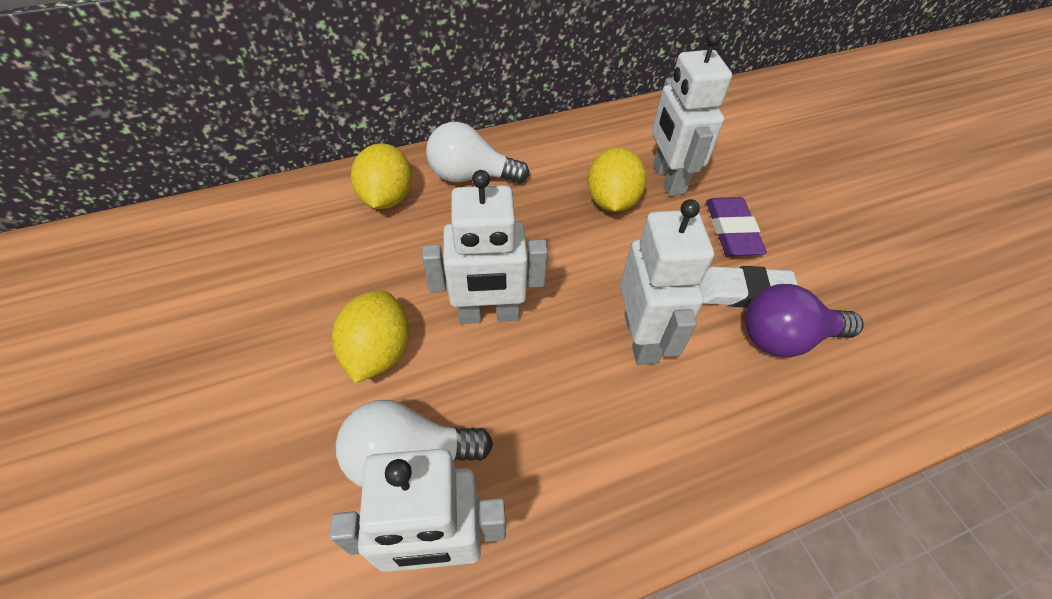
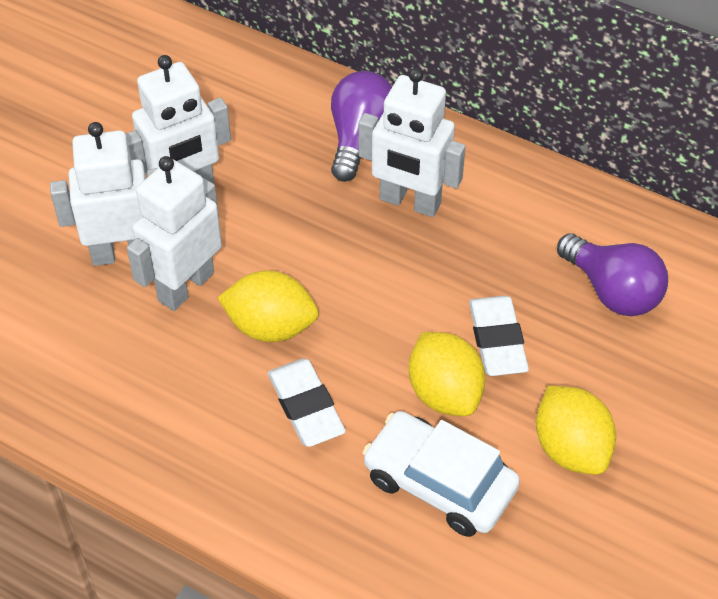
purple eraser: 1 -> 0
purple light bulb: 1 -> 2
white car: 0 -> 1
white eraser: 1 -> 2
white light bulb: 2 -> 0

